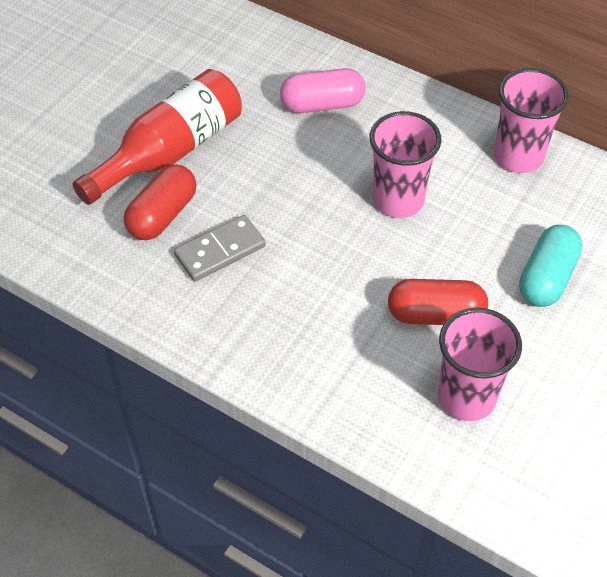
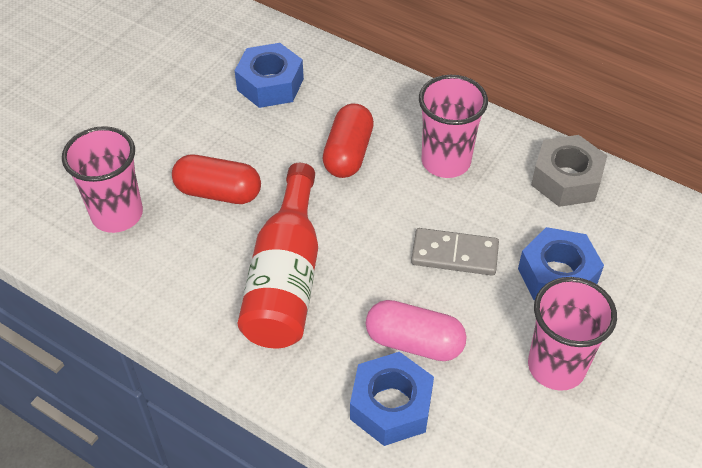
blue nut: 0 -> 3
grey nut: 0 -> 1
turquoise capsule: 1 -> 0

